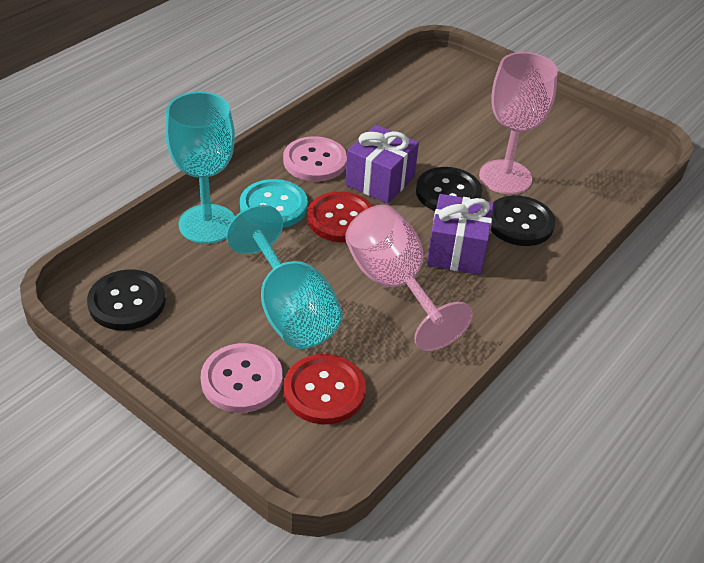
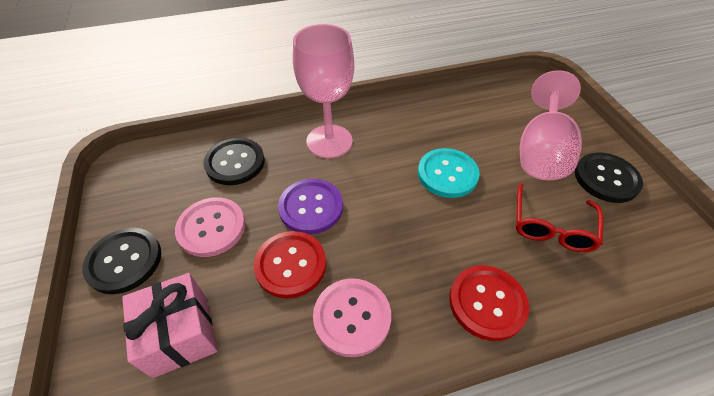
pink gift: 0 -> 1
purple button: 0 -> 1
purple gift: 2 -> 0
red glasses: 0 -> 1
turquoise goblet: 2 -> 0

